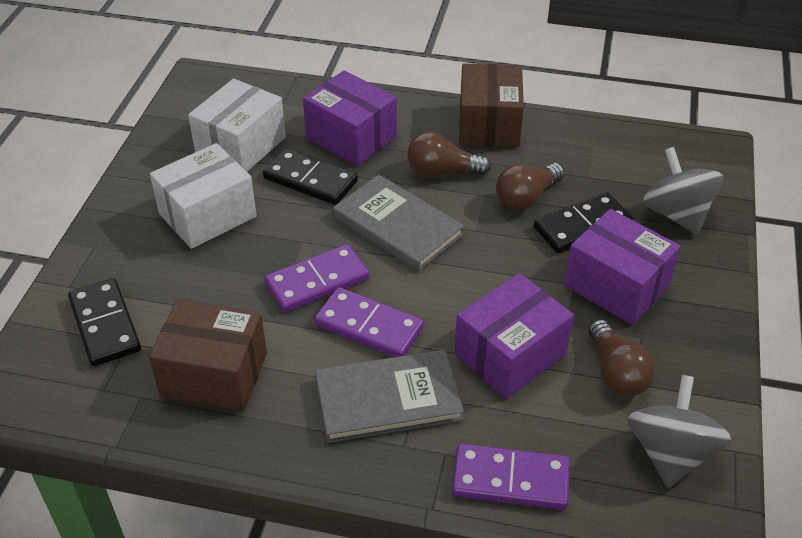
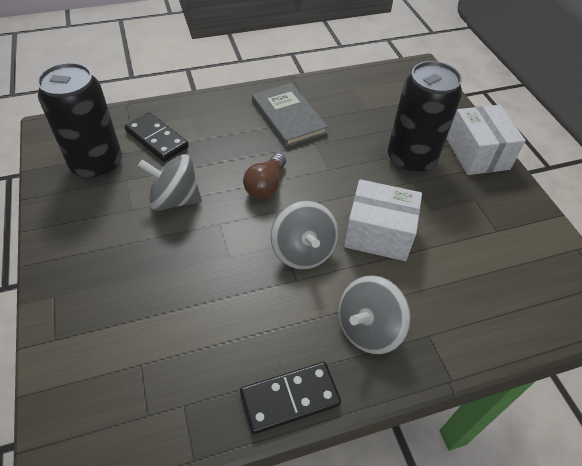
black can: 0 -> 2
black domino: 3 -> 2
brown box: 2 -> 0
brown light bulb: 3 -> 1
grey book: 2 -> 1
grey spinning top: 2 -> 3
purple box: 3 -> 0
purple domino: 3 -> 0

